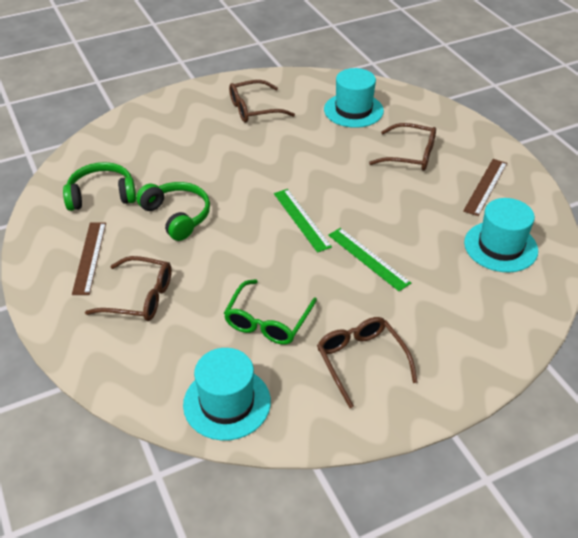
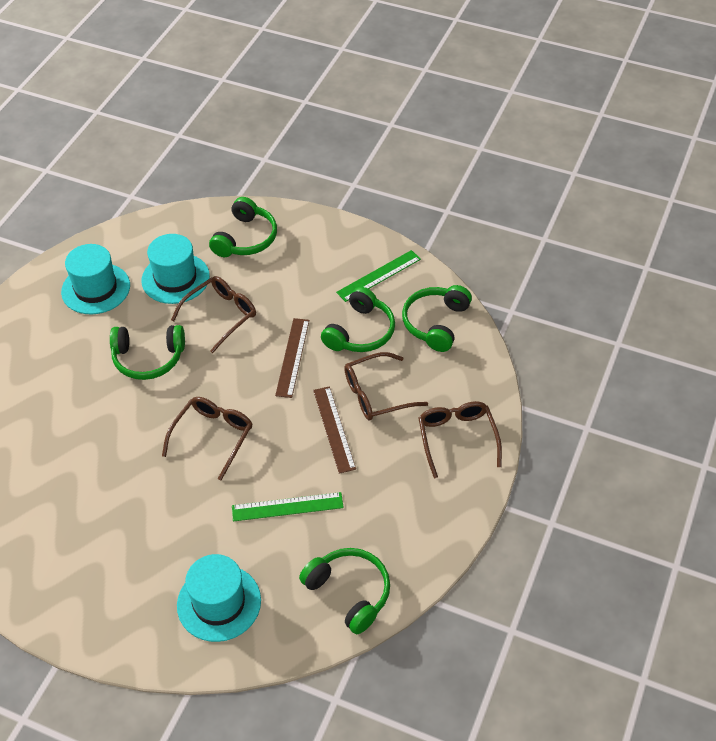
green glasses: 1 -> 0
green headphones: 2 -> 5

